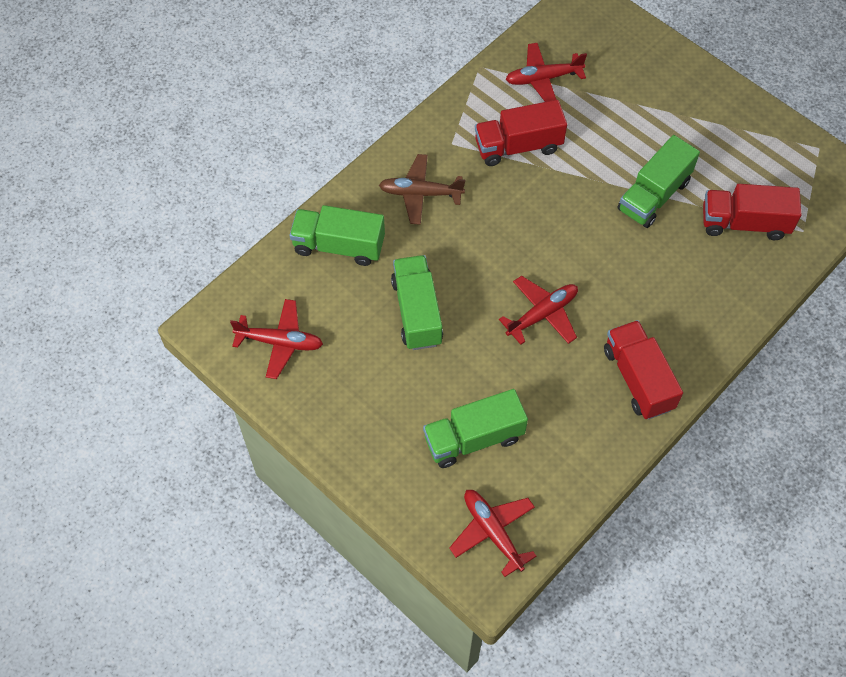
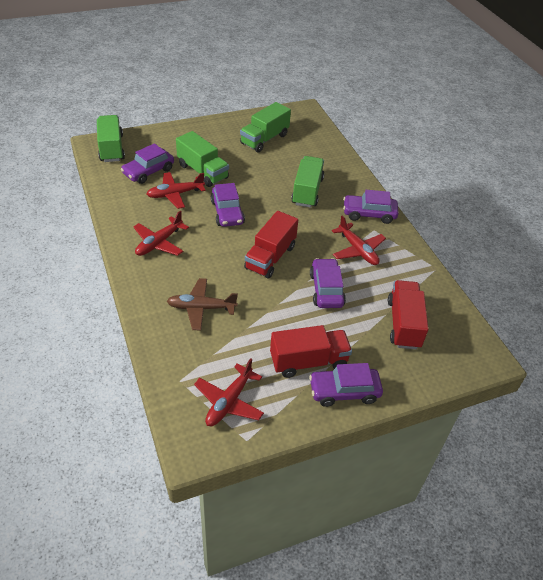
purple car: 0 -> 5

